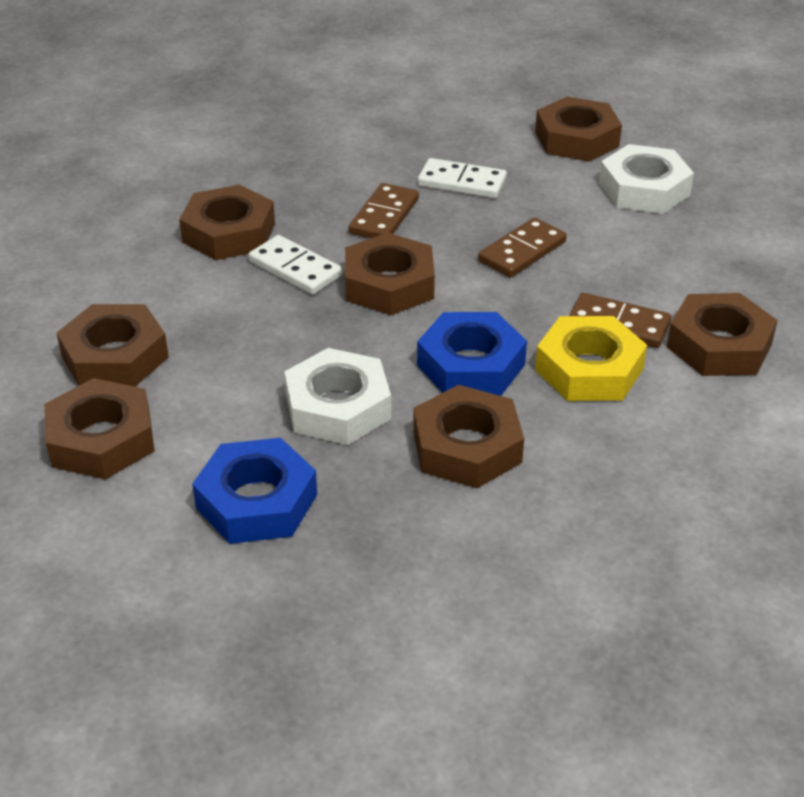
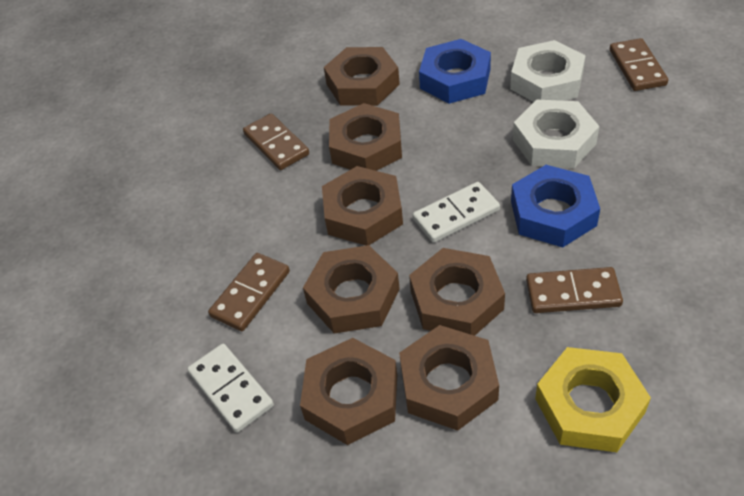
brown domino: 3 -> 4

